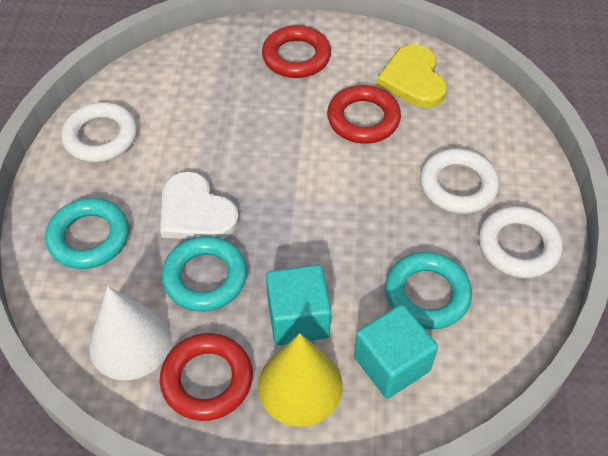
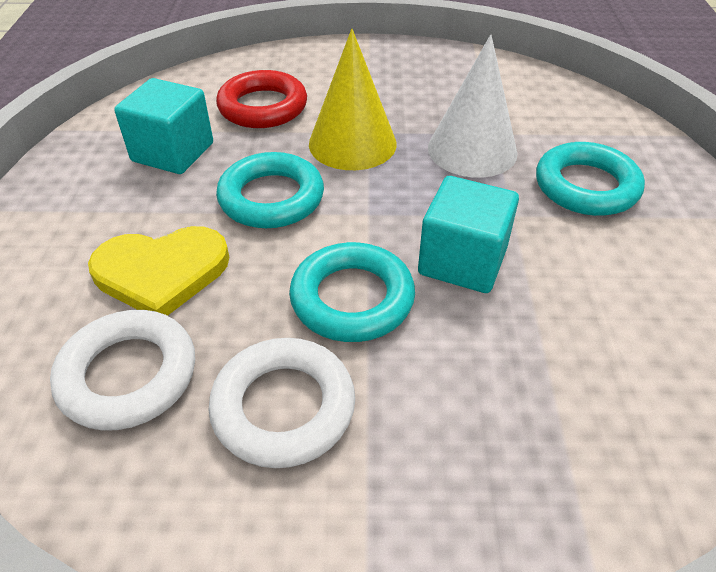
red ring: 3 -> 1
white heart: 1 -> 0
white ring: 3 -> 2

